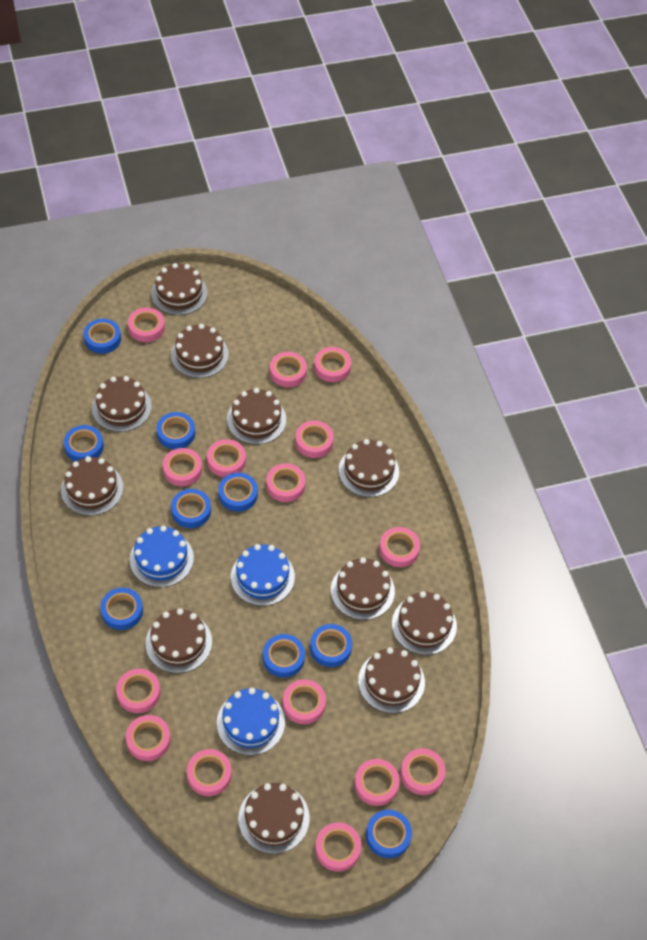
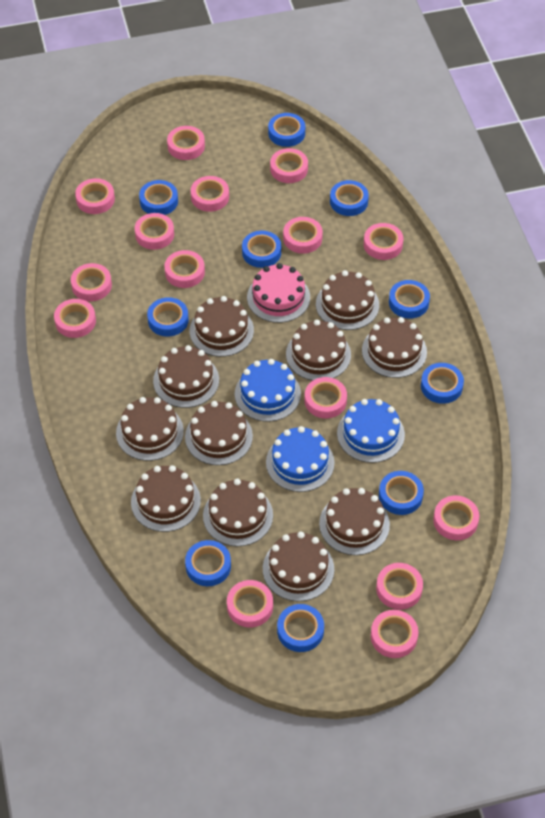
blue tape: 9 -> 10
pink cake: 0 -> 1

